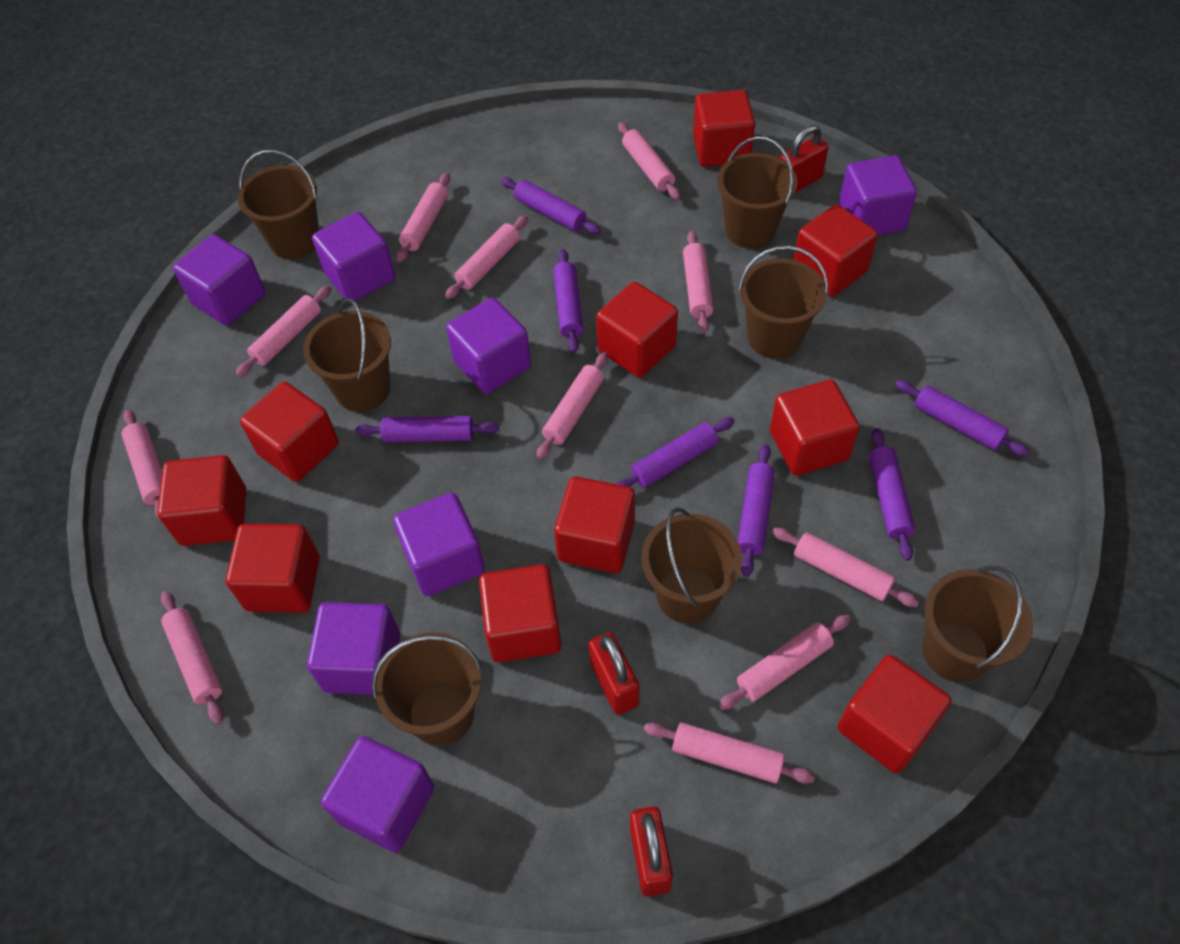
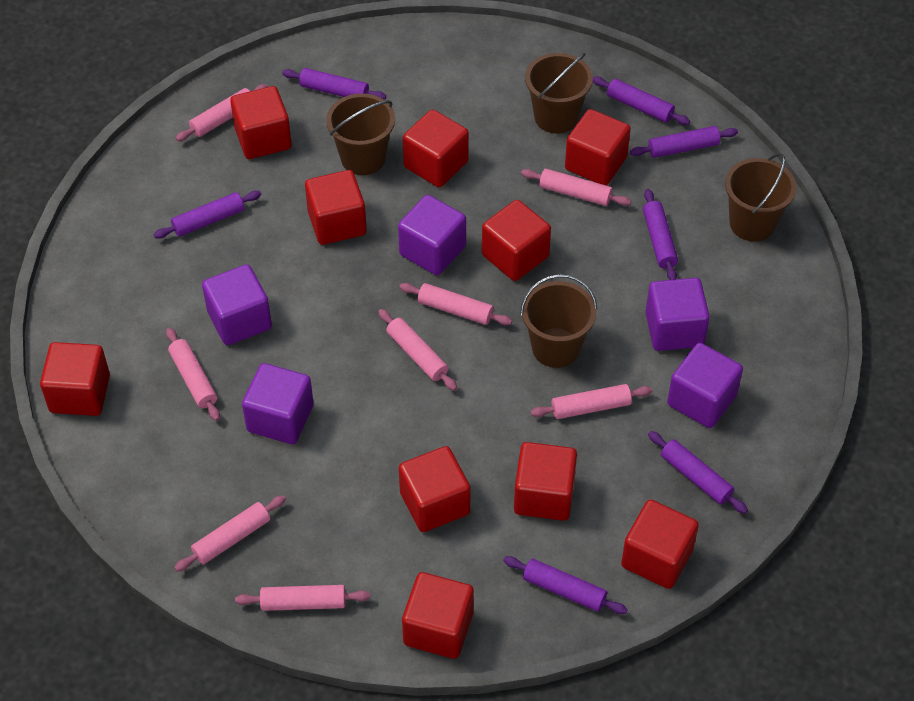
brown bucket: 7 -> 4
pink rolling pin: 11 -> 8
purple cube: 7 -> 5
red padlock: 3 -> 0

